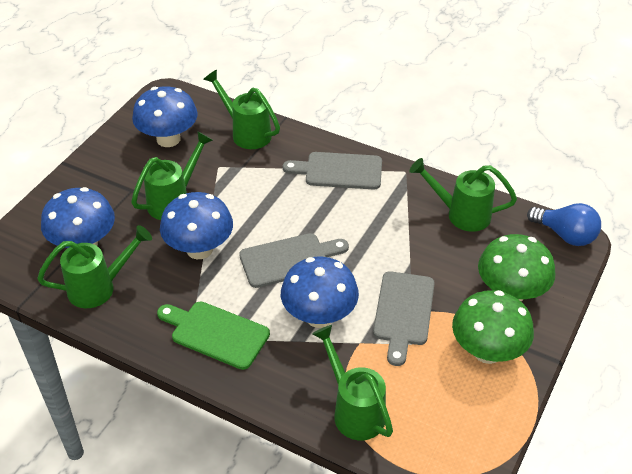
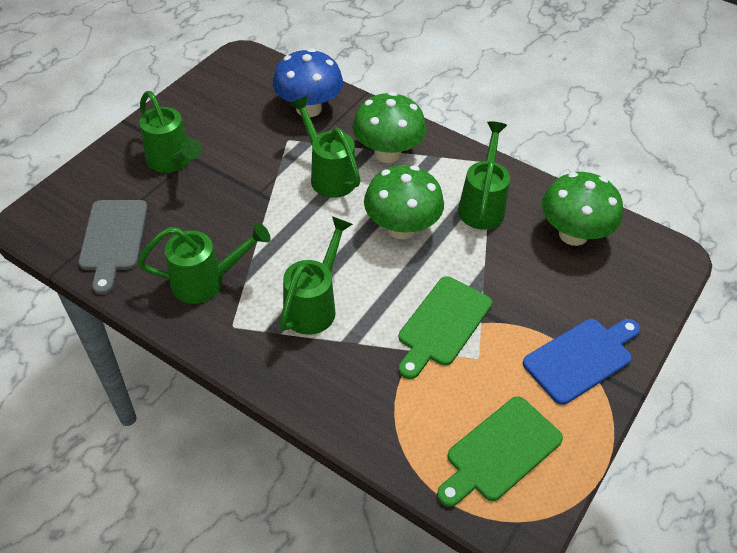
blue cutting board: 0 -> 1
blue light bulb: 1 -> 0
blue mushroom: 4 -> 1
green cutting board: 1 -> 2
green mushroom: 2 -> 3
grey cutting board: 3 -> 1

